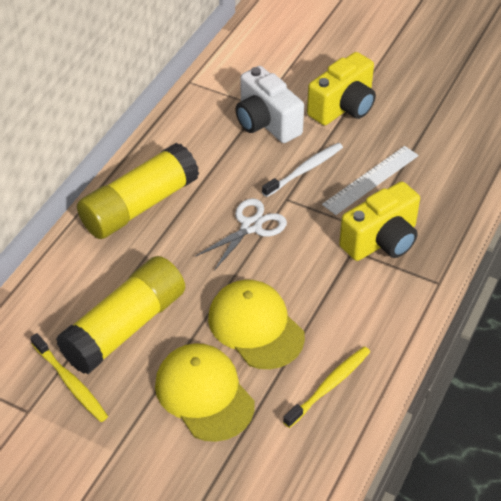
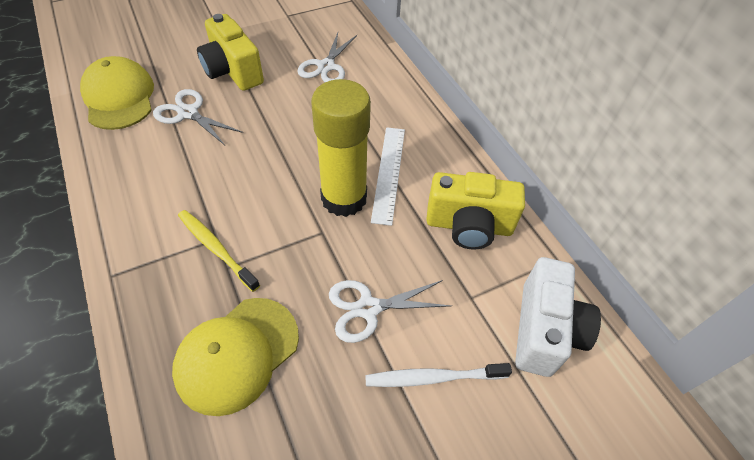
white scissors: 1 -> 3
yellow glue stick: 2 -> 1
yellow toothbrush: 2 -> 1

